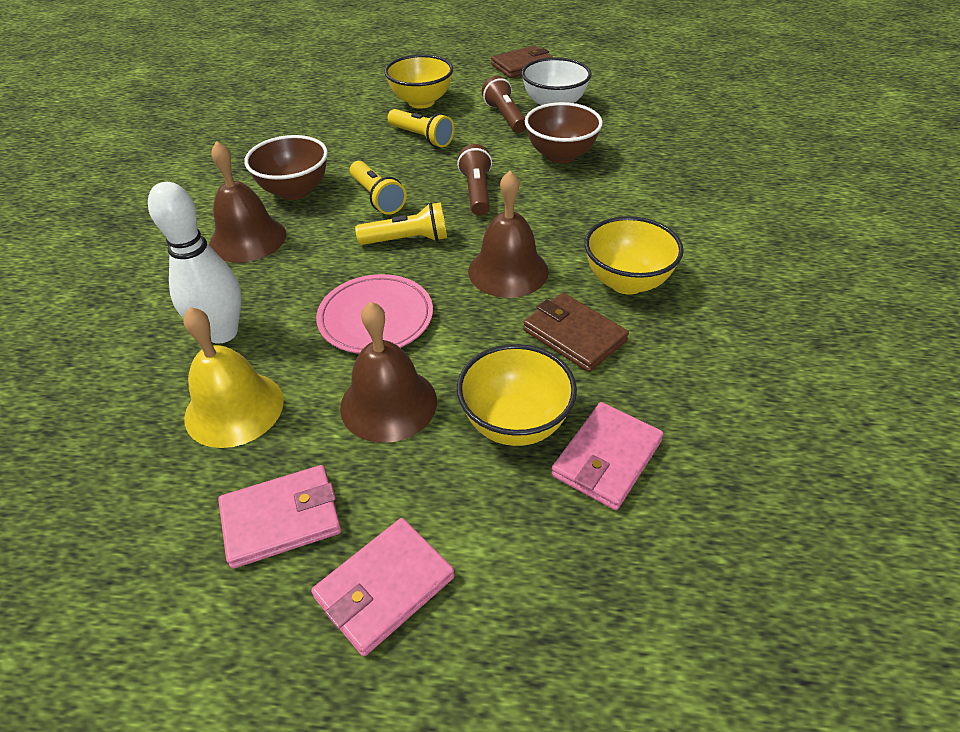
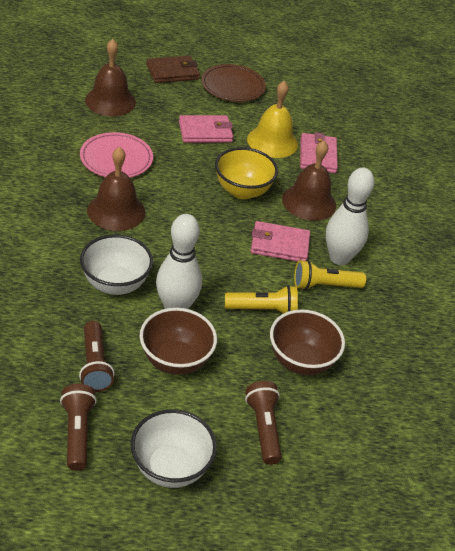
brown flashlight: 2 -> 3
brown plate: 0 -> 1
brown wallet: 2 -> 1
white bowl: 1 -> 2
white bowling pin: 1 -> 2
yellow bowl: 3 -> 1
yellow flashlight: 3 -> 2

